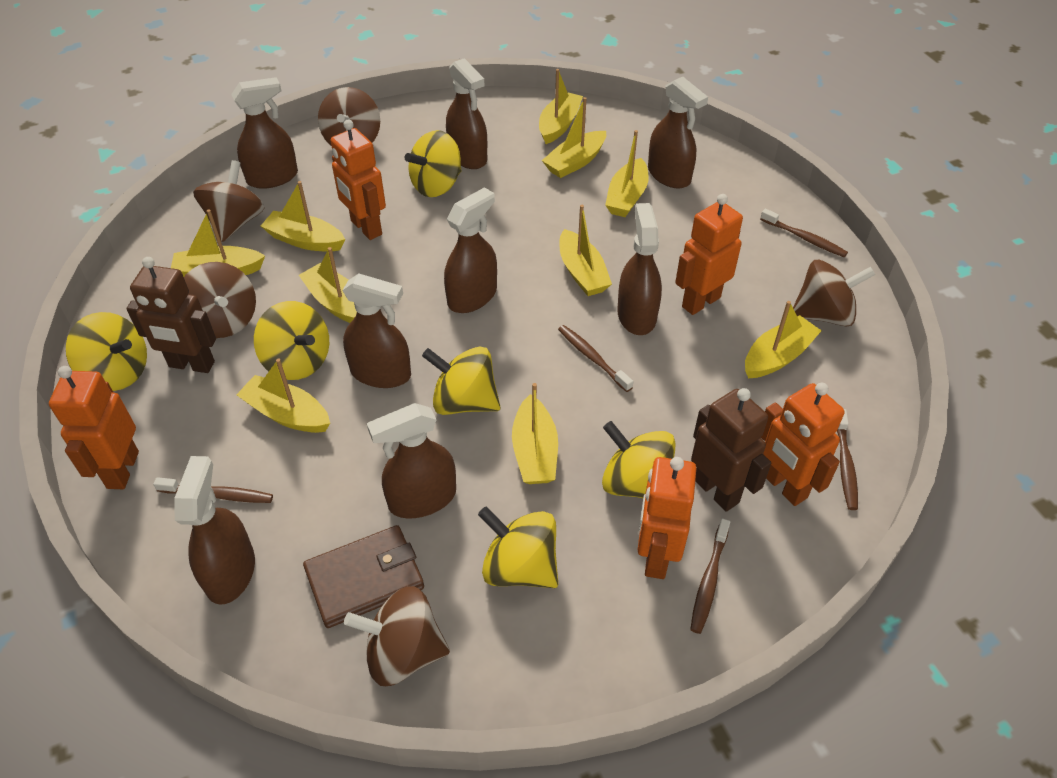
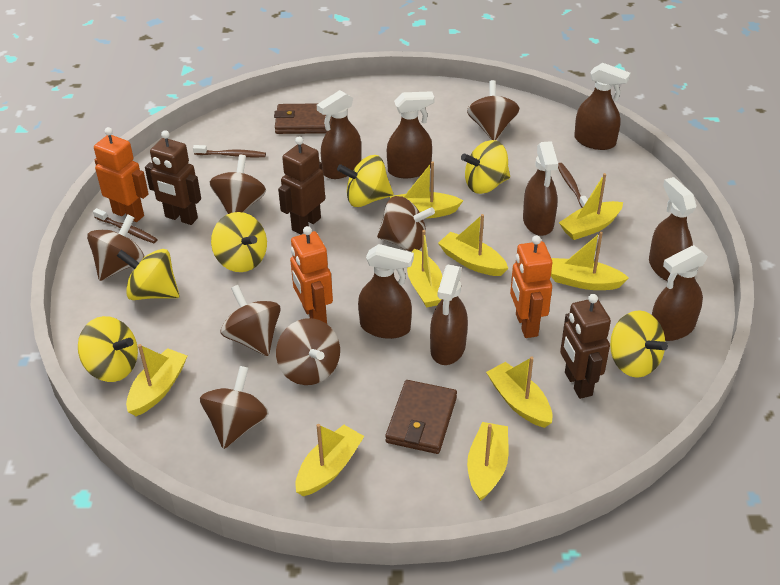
brown robot: 2 -> 3
brown spinning top: 5 -> 7
brown toothbrush: 5 -> 3
brown wallet: 1 -> 2
orange robot: 5 -> 3
yellow boat: 10 -> 9

